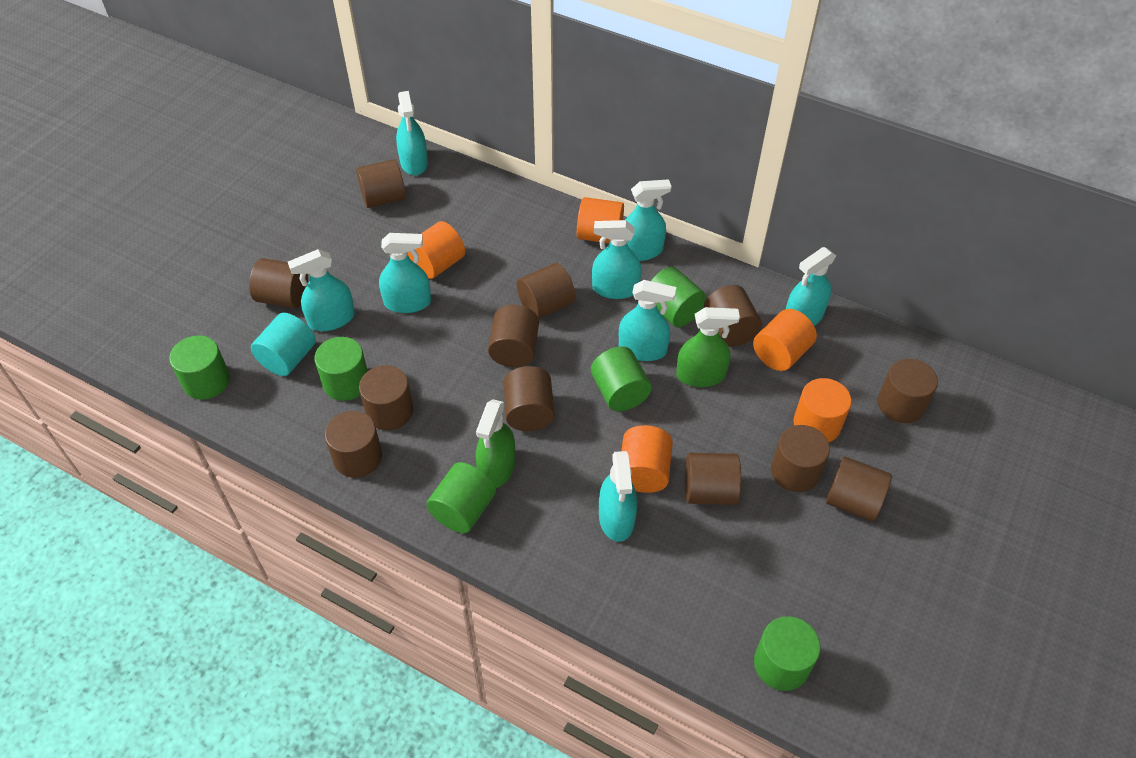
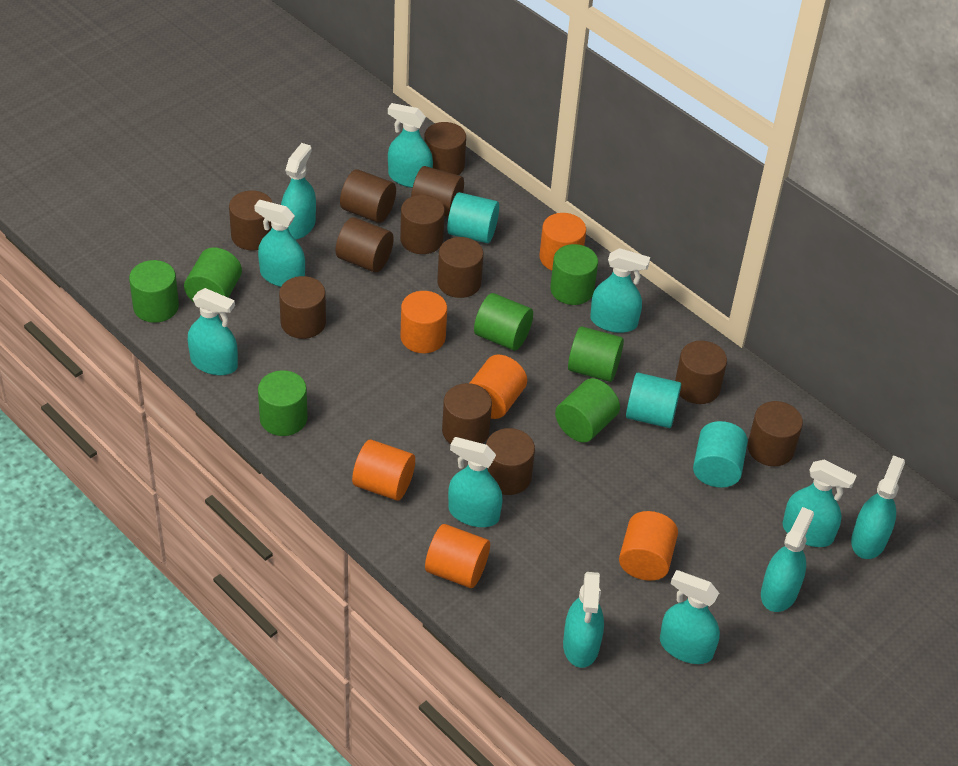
green cylinder: 6 -> 7
green spray bottle: 2 -> 0
orange cylinder: 5 -> 6
turquoise cylinder: 1 -> 3
turquoise spray bottle: 8 -> 11

